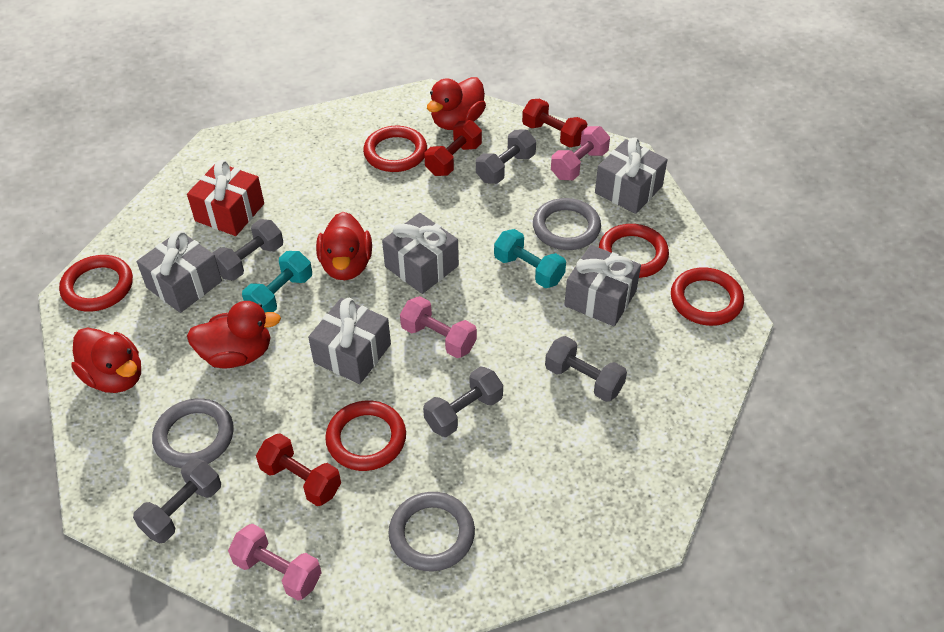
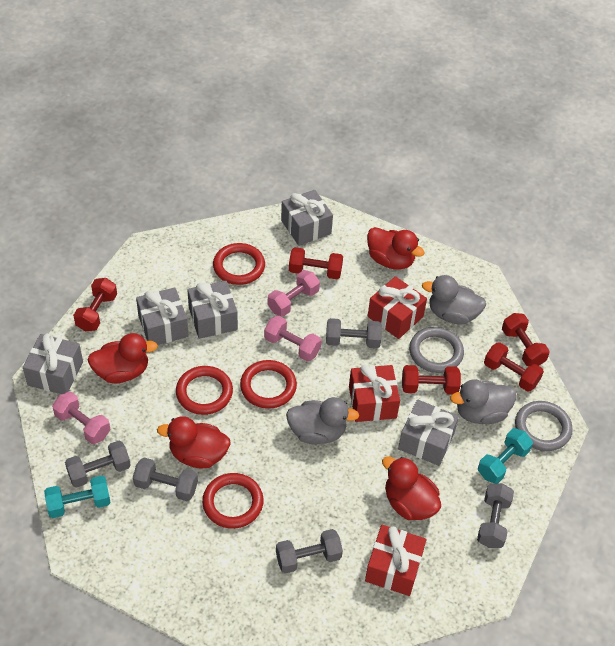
grey duck: 0 -> 3
grey ring: 3 -> 2
red dumbbell: 3 -> 5
red gift: 1 -> 3
red ring: 5 -> 4

